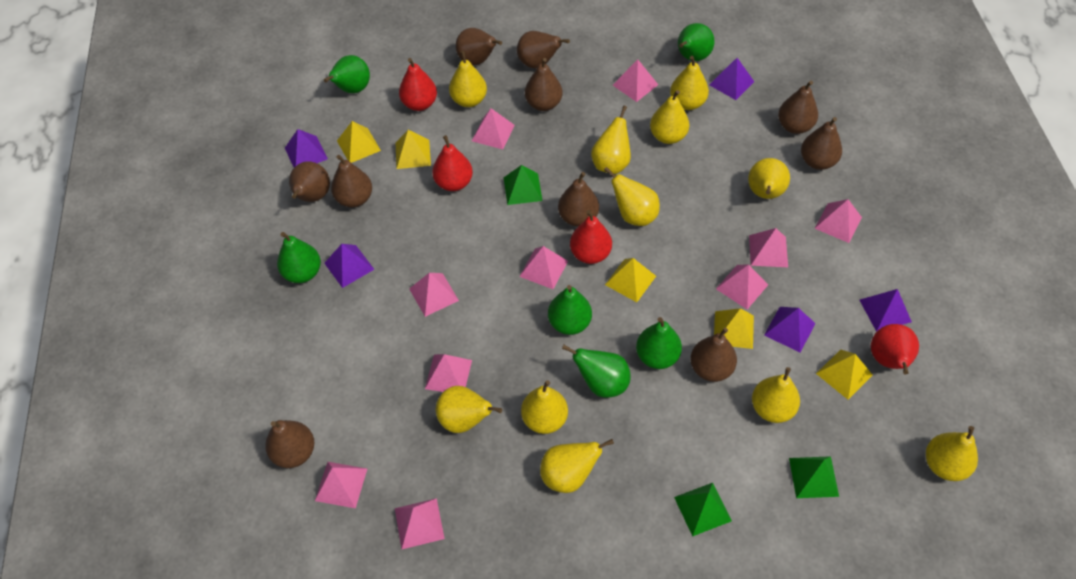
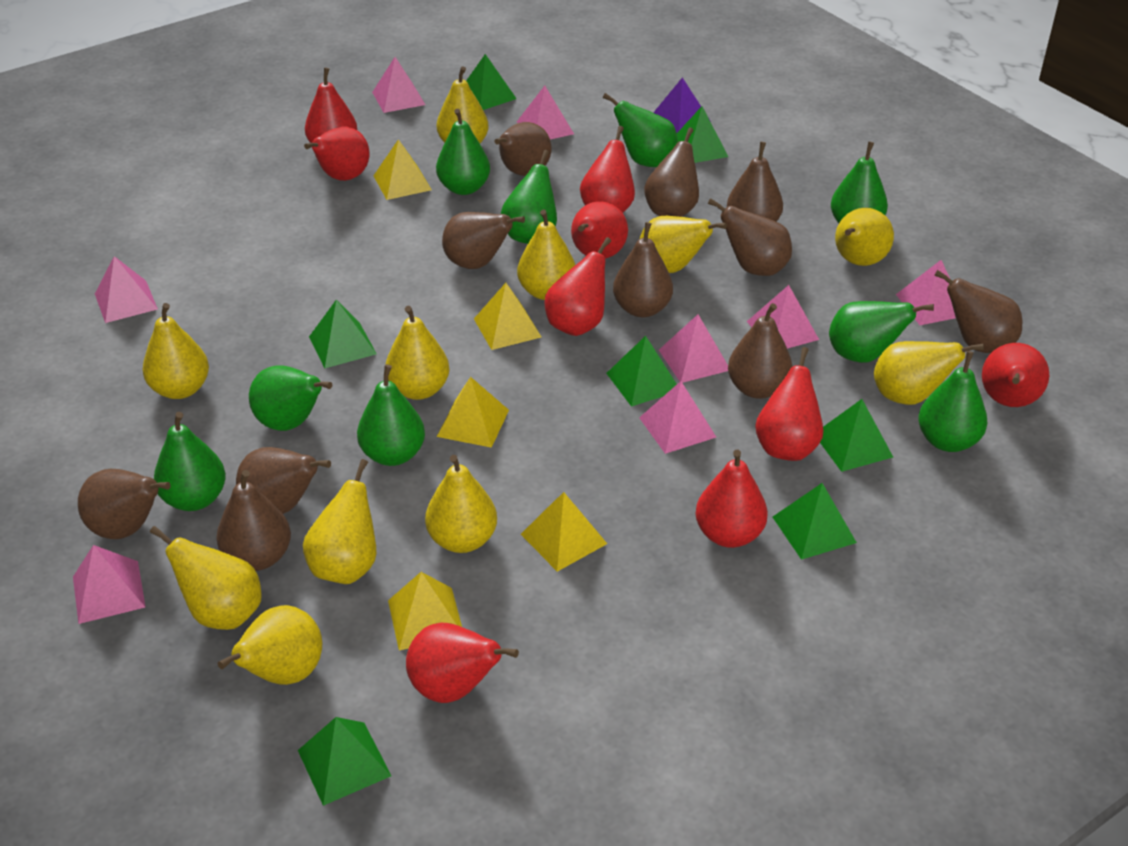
brown pear: 10 -> 11
green pear: 6 -> 9
green pyramid: 3 -> 7
pink pyramid: 10 -> 8
purple pyramid: 5 -> 1
red pear: 4 -> 9

